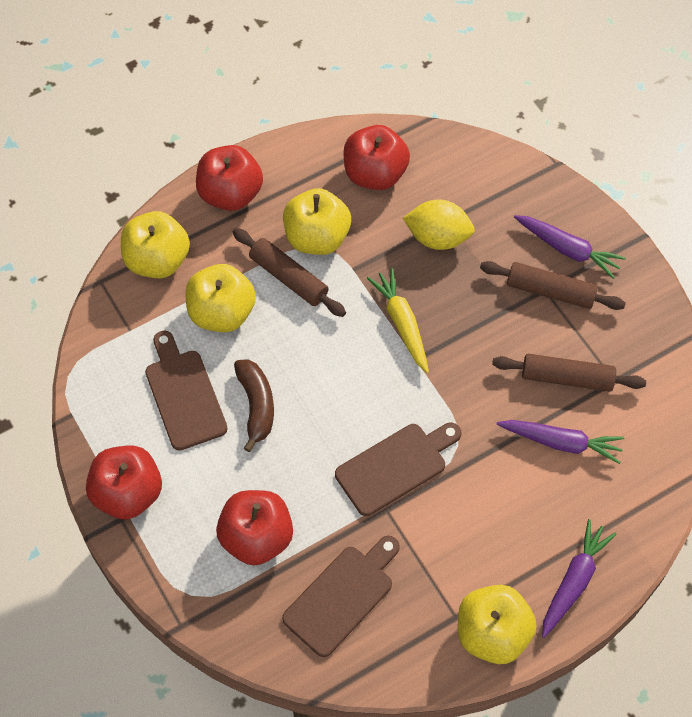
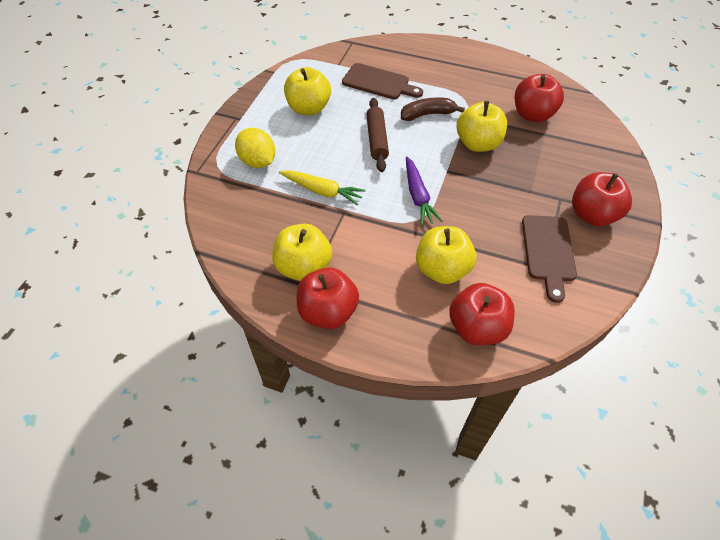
brown cutting board: 3 -> 2
brown rolling pin: 3 -> 1
purple carrot: 3 -> 1

